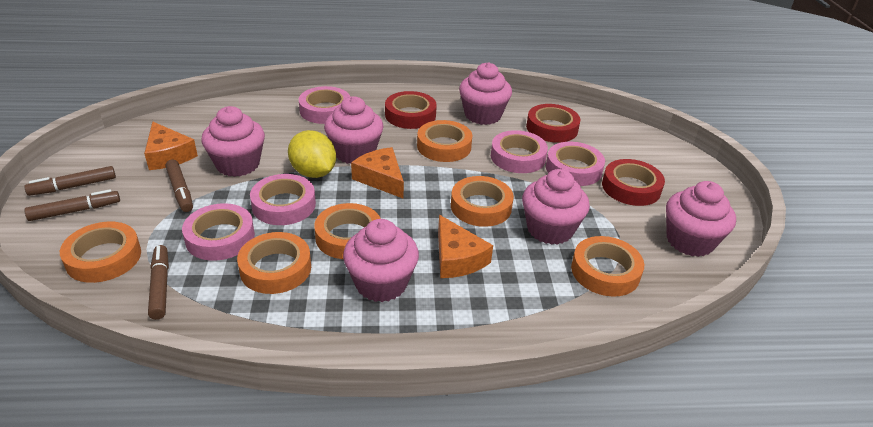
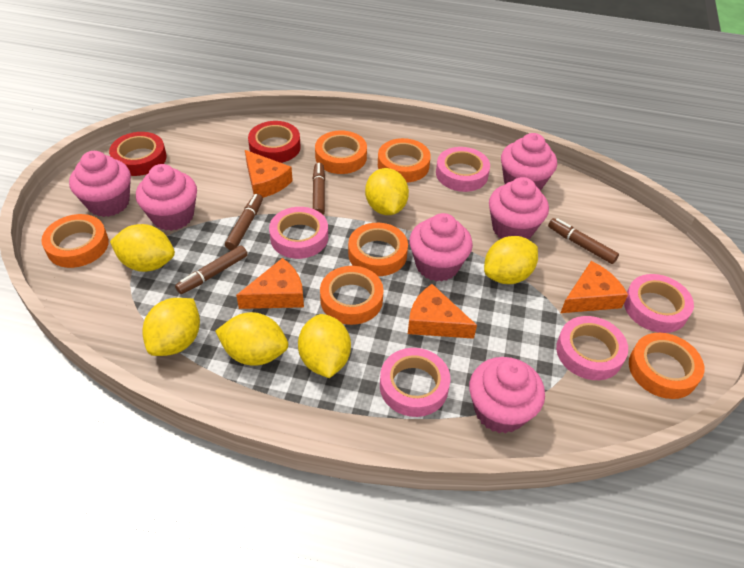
orange cheese: 3 -> 4
red tape: 3 -> 2
yellow lemon: 1 -> 6

